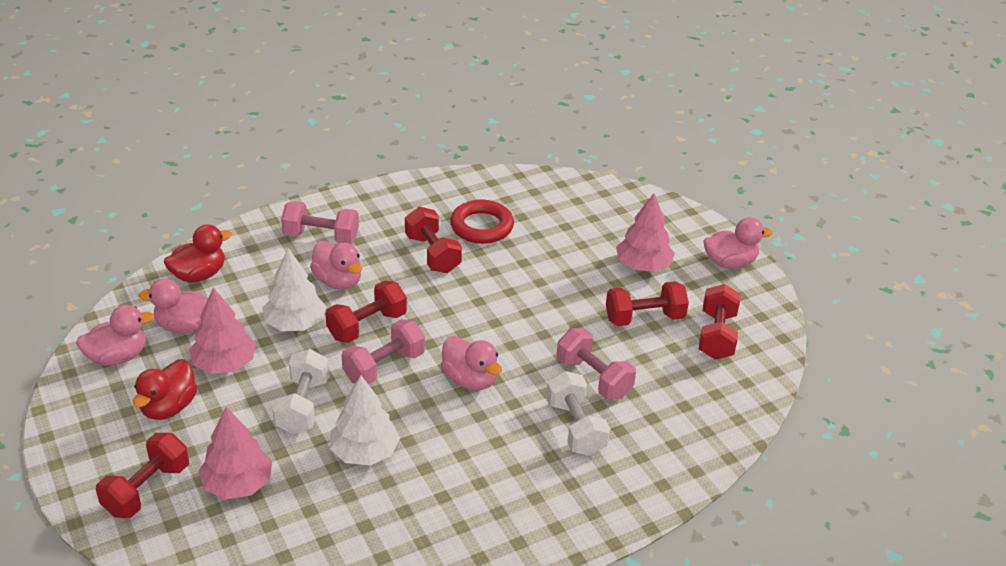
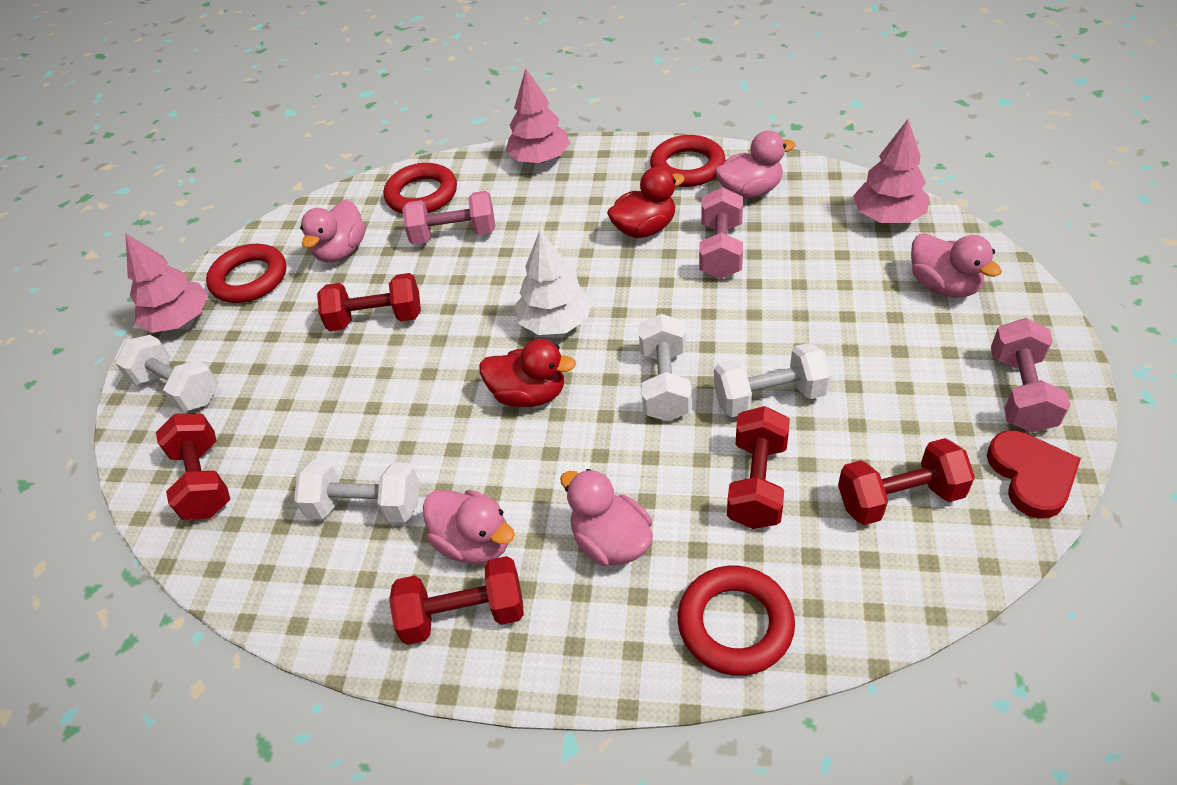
red heart: 0 -> 1
red ring: 1 -> 4
white dumbbell: 2 -> 4
white tree: 2 -> 1

